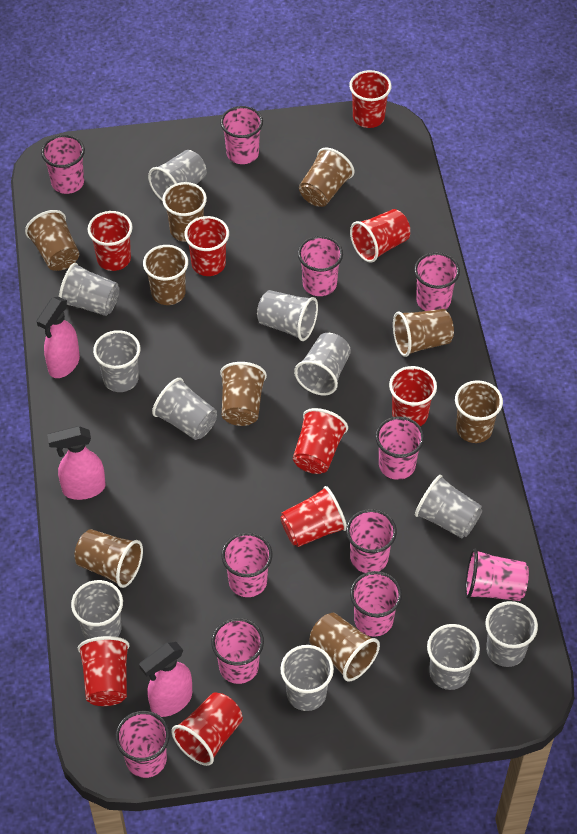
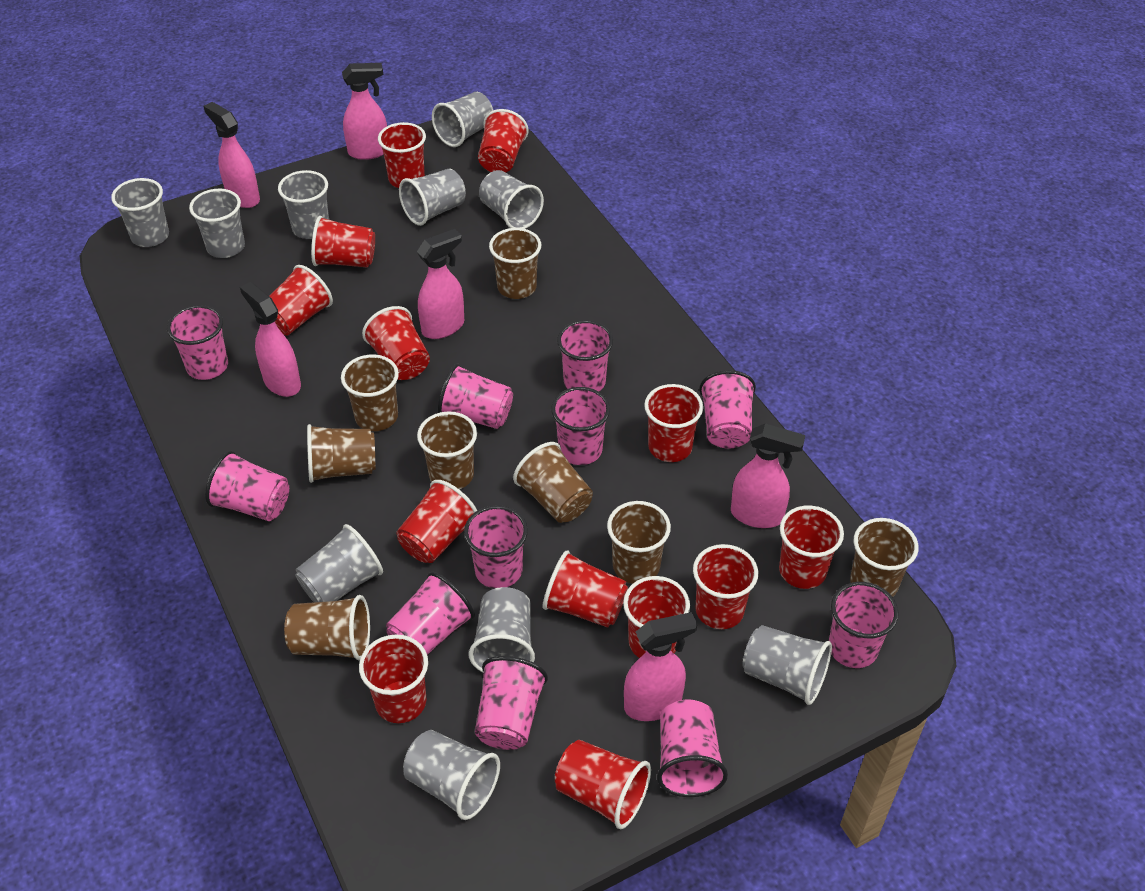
brown cup: 9 -> 8
grey cup: 11 -> 10
pink spray bottle: 3 -> 6
red cup: 9 -> 13

